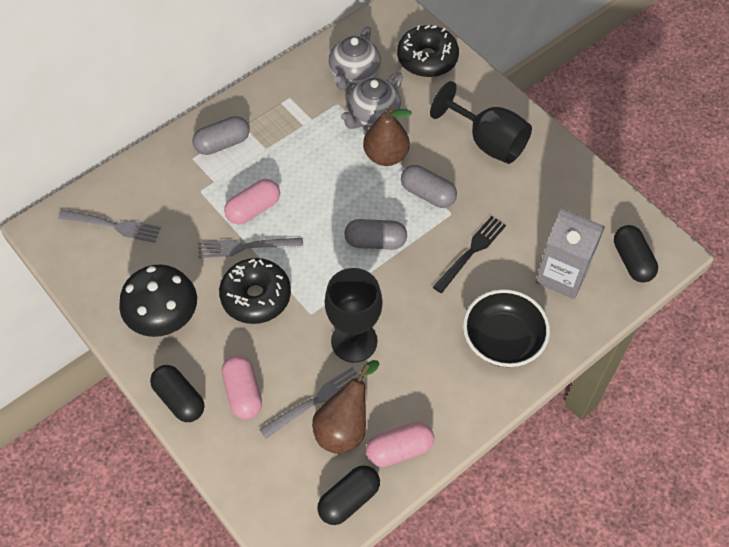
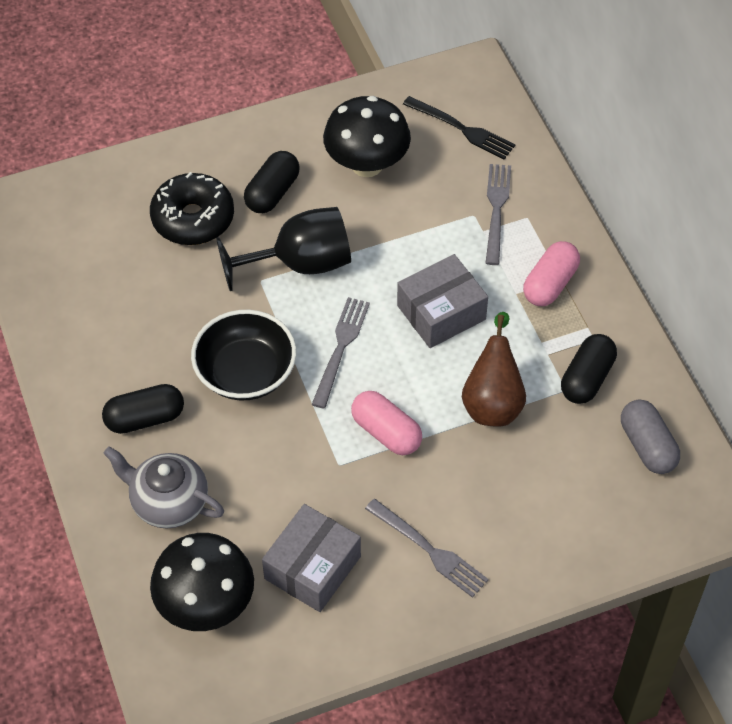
black donut: 2 -> 1
black goblet: 2 -> 1
black mushroom: 1 -> 2
brown pear: 2 -> 1
grey box: 0 -> 2
grey capsule: 3 -> 1
grey carton: 1 -> 0
grey teapot: 2 -> 1
pink capsule: 3 -> 2

